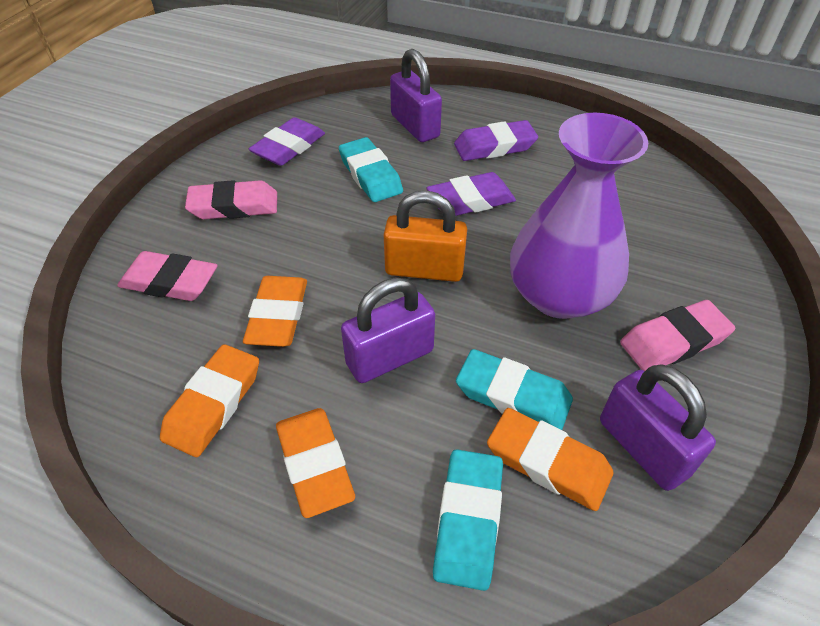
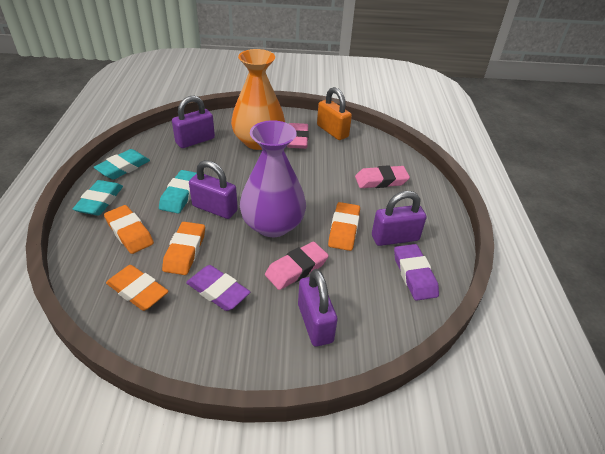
orange vase: 0 -> 1
purple eraser: 3 -> 2
purple padlock: 3 -> 4

